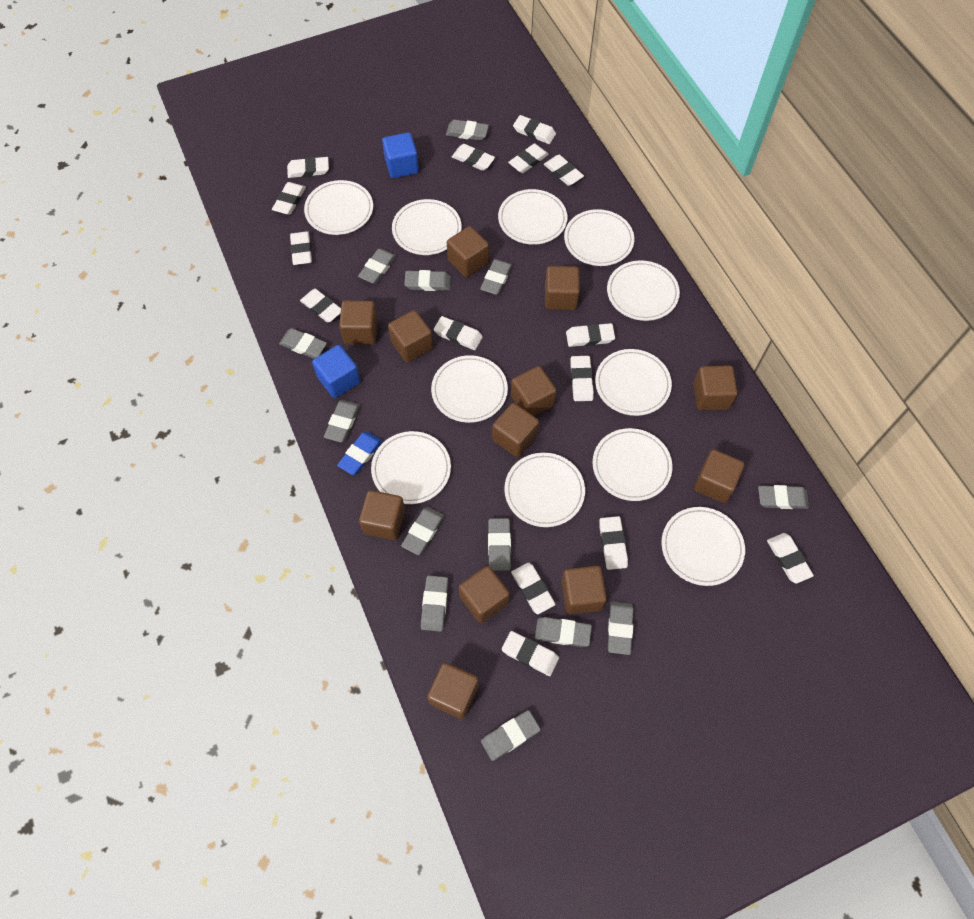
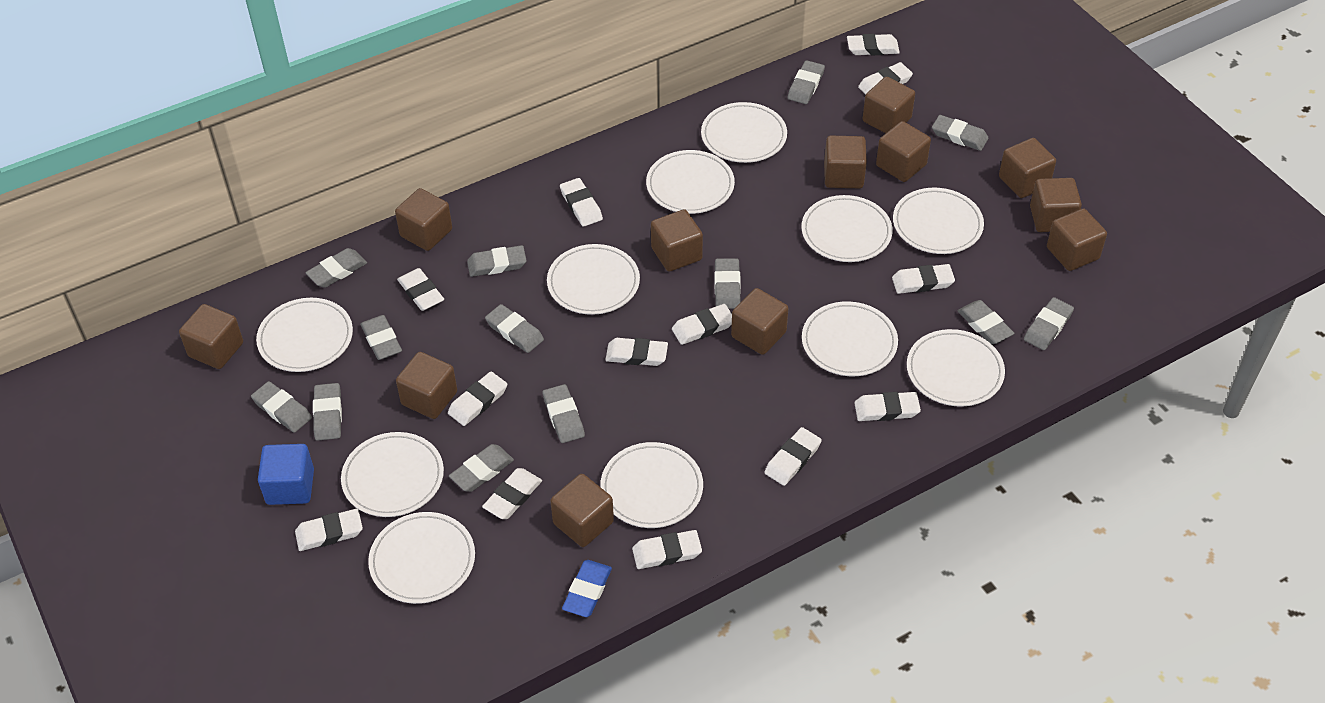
blue cube: 2 -> 1
white eraser: 15 -> 13

